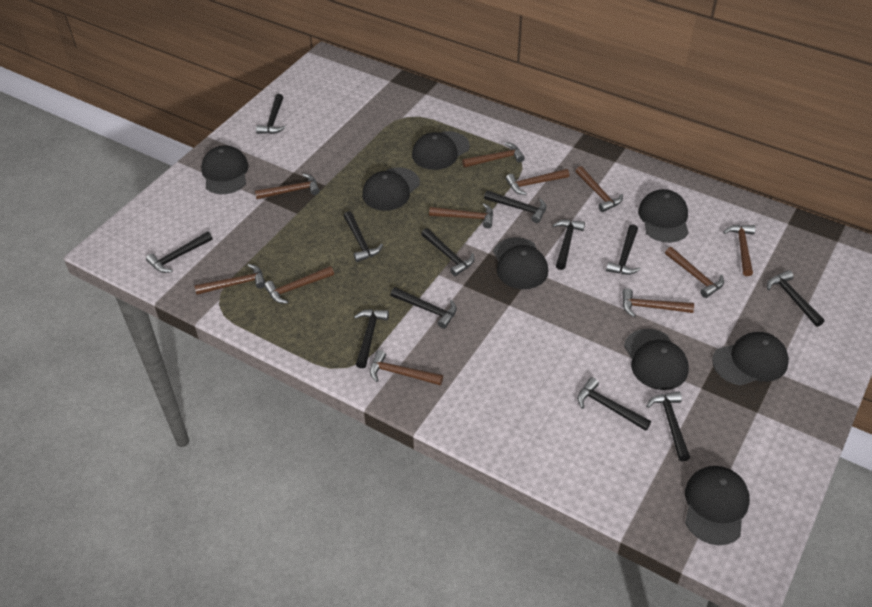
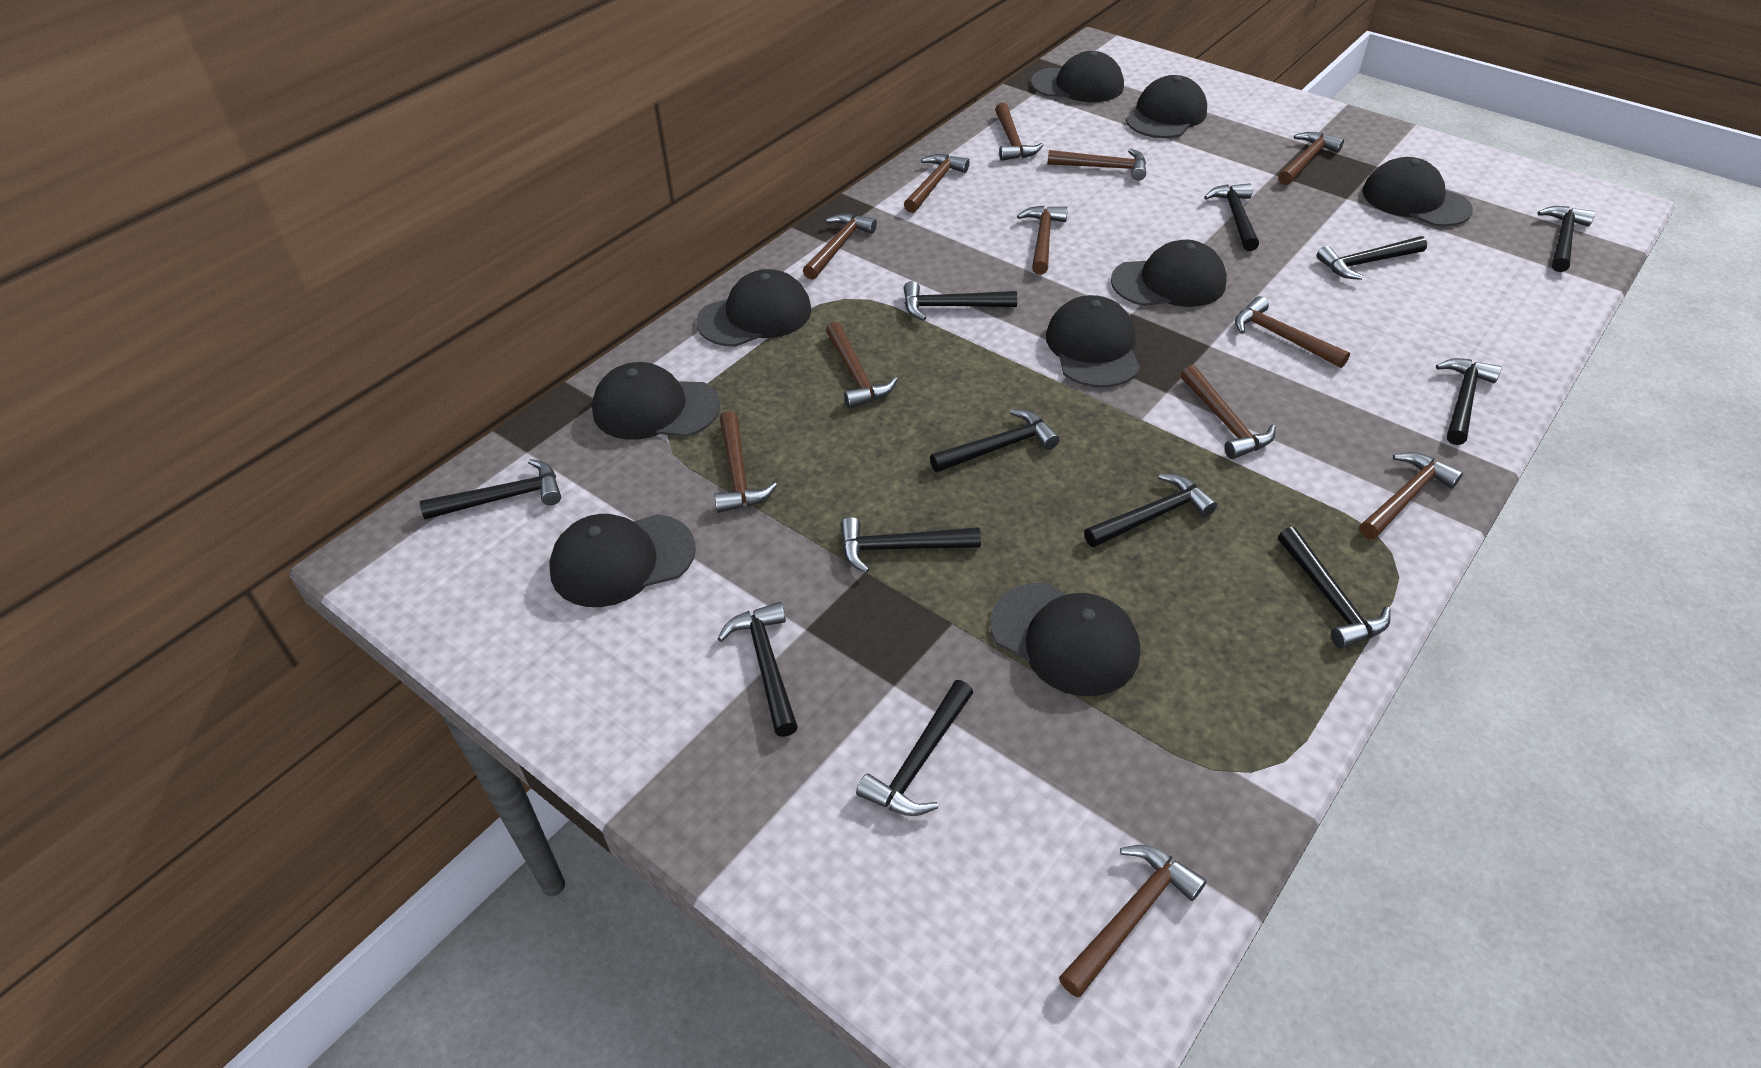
black cap: 8 -> 9
brown hammer: 11 -> 12

